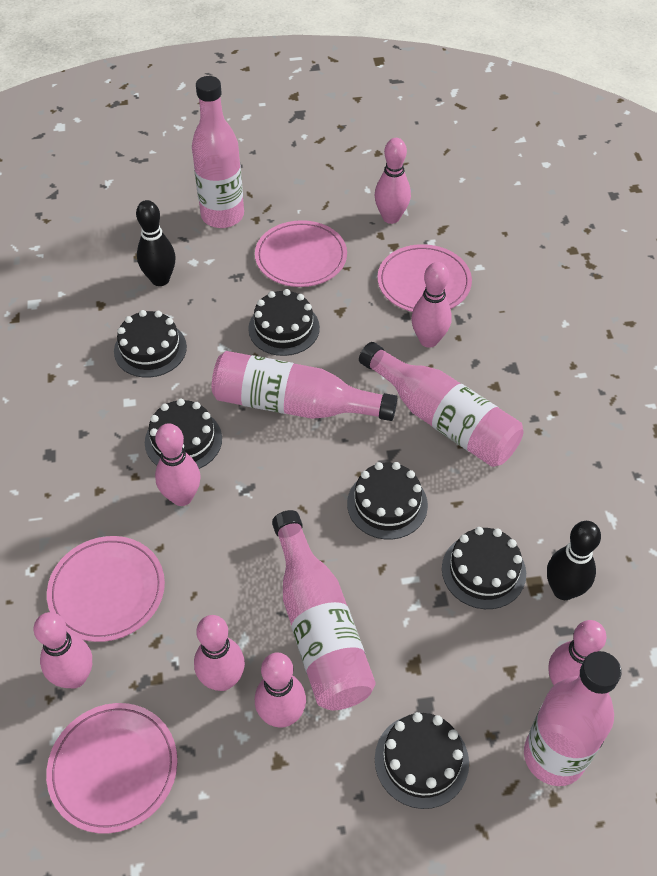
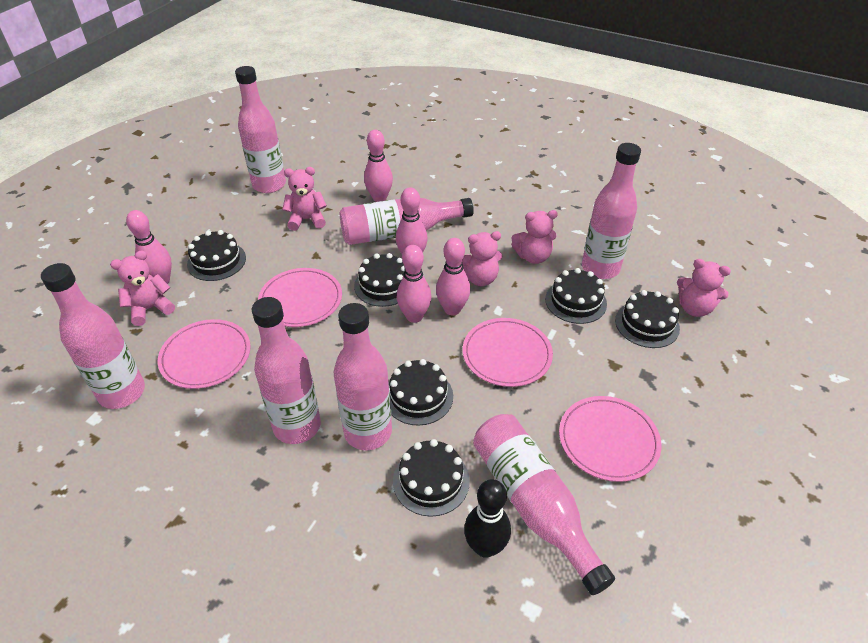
black bowling pin: 2 -> 1
pink bottle: 5 -> 7
pink bowling pin: 7 -> 5
pink teddy bear: 0 -> 5

